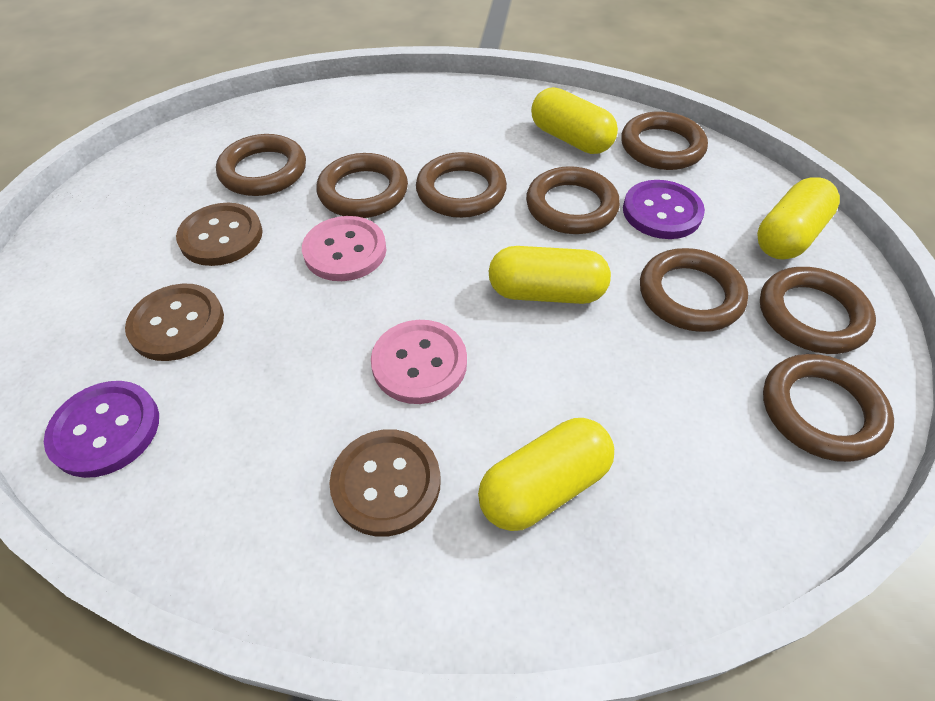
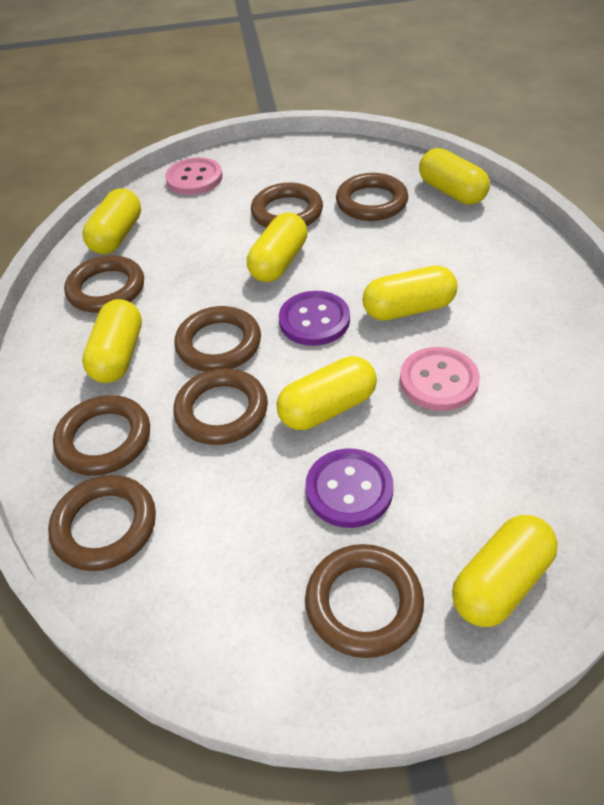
brown button: 3 -> 0
yellow capsule: 4 -> 7

